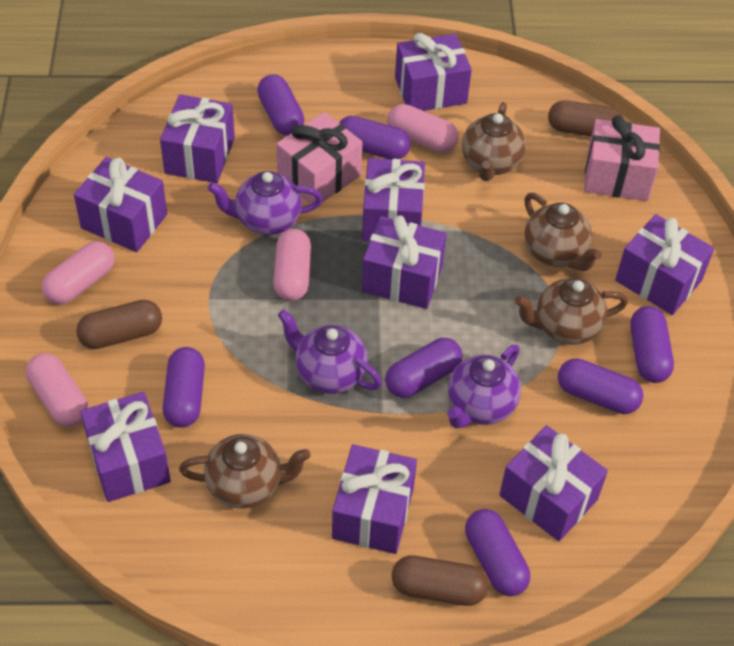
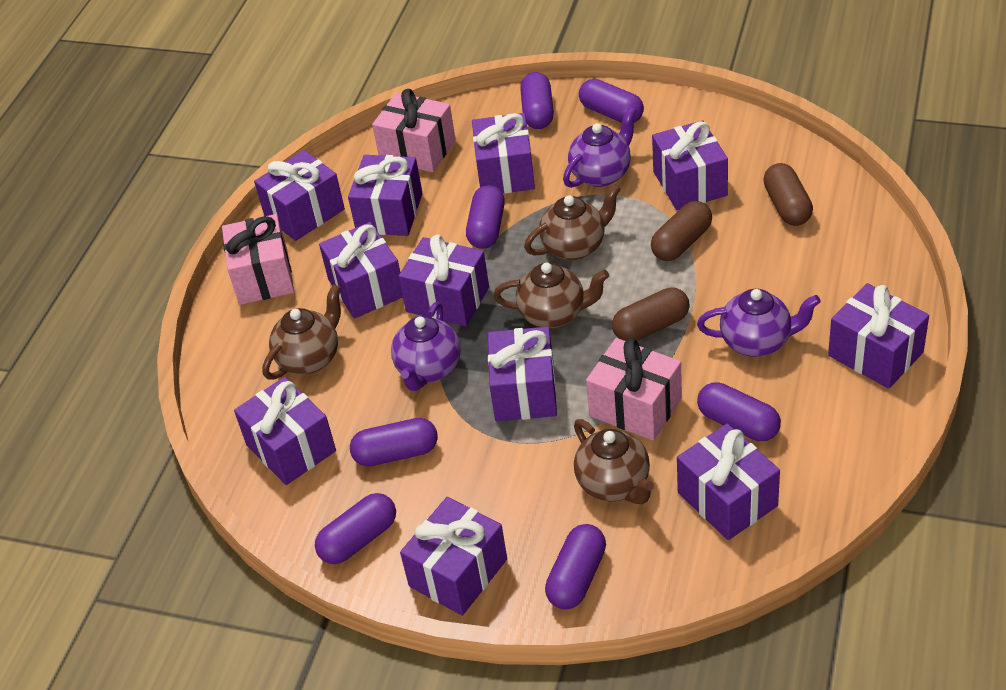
pink capsule: 4 -> 0
pink gift: 2 -> 3
purple gift: 9 -> 11

